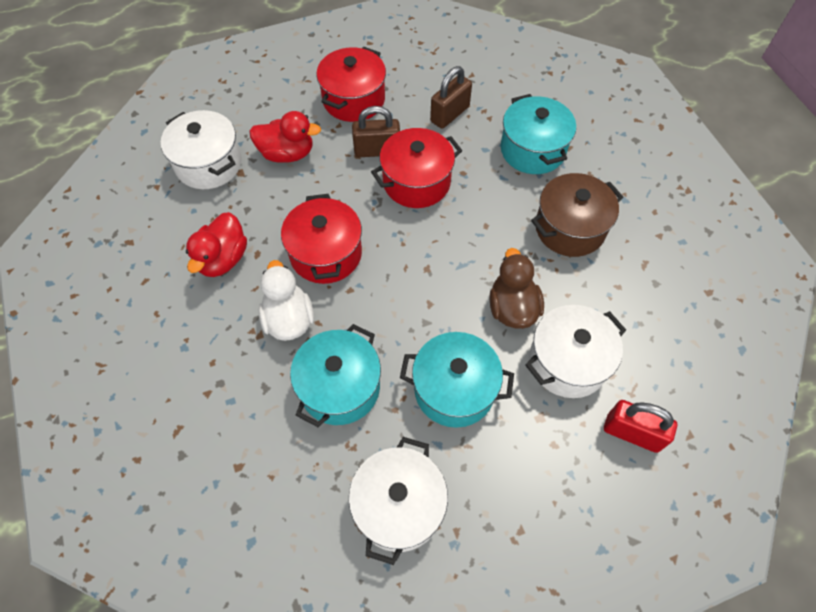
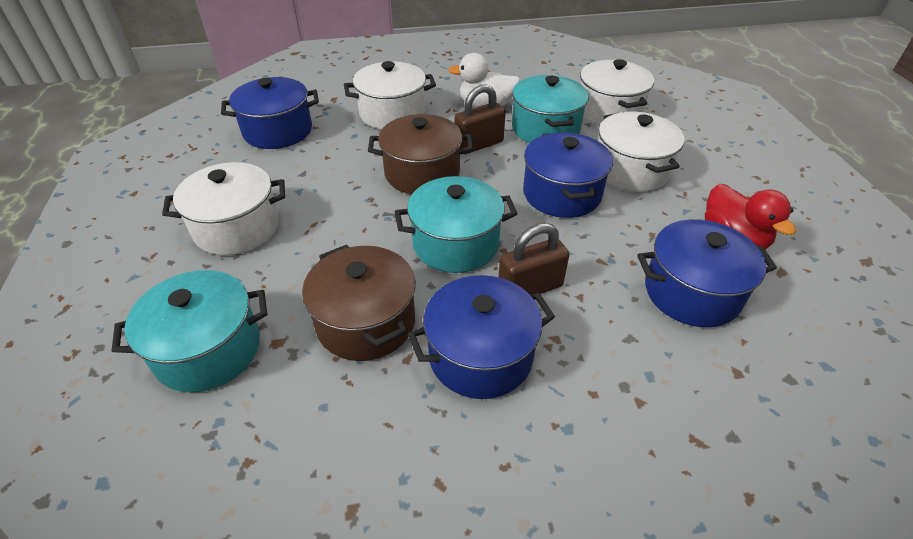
blue pot: 0 -> 4
brown duck: 1 -> 0
brown pot: 1 -> 2
red duck: 2 -> 1
red padlock: 1 -> 0
red pot: 3 -> 0
white pot: 3 -> 4

